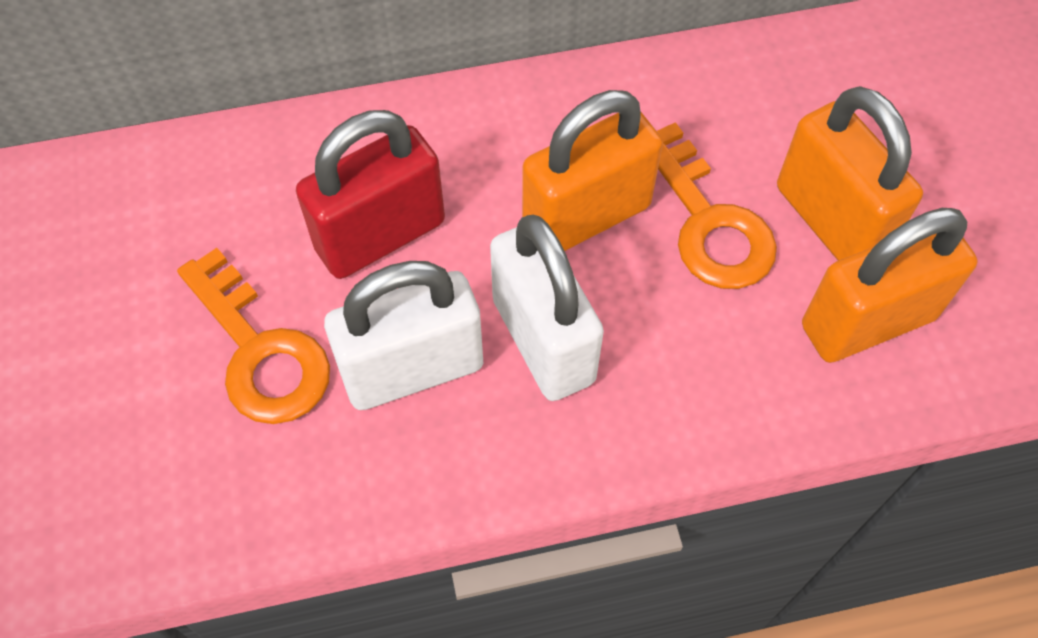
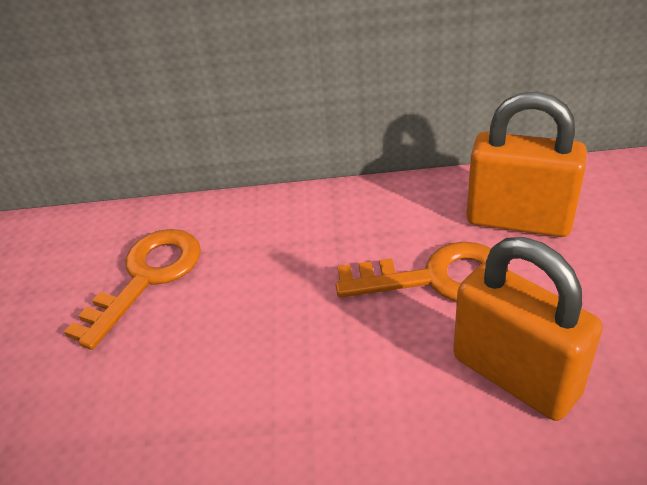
orange padlock: 3 -> 2
red padlock: 1 -> 0
white padlock: 2 -> 0

